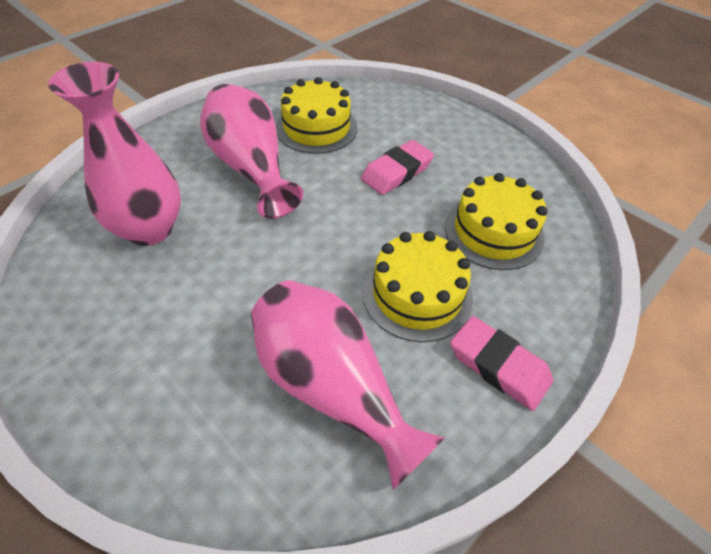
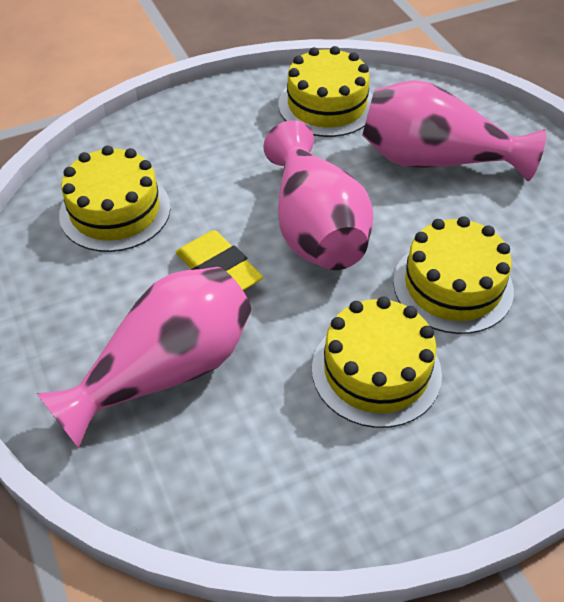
pink eraser: 2 -> 0
yellow cake: 3 -> 4
yellow eraser: 0 -> 1

